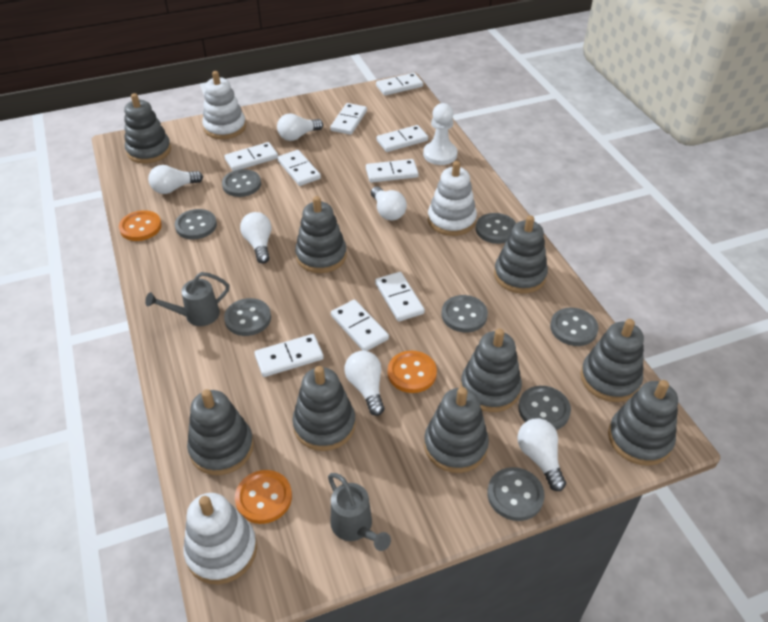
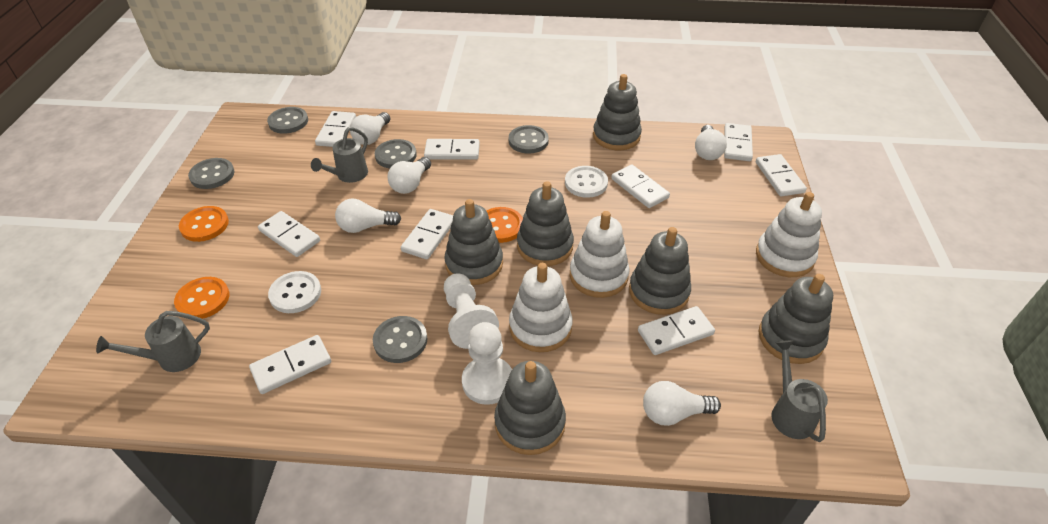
grey button: 8 -> 5
grey stacking toy: 9 -> 6
grey watering can: 2 -> 3
white button: 0 -> 2
white light bulb: 6 -> 5
white pawn: 1 -> 2

